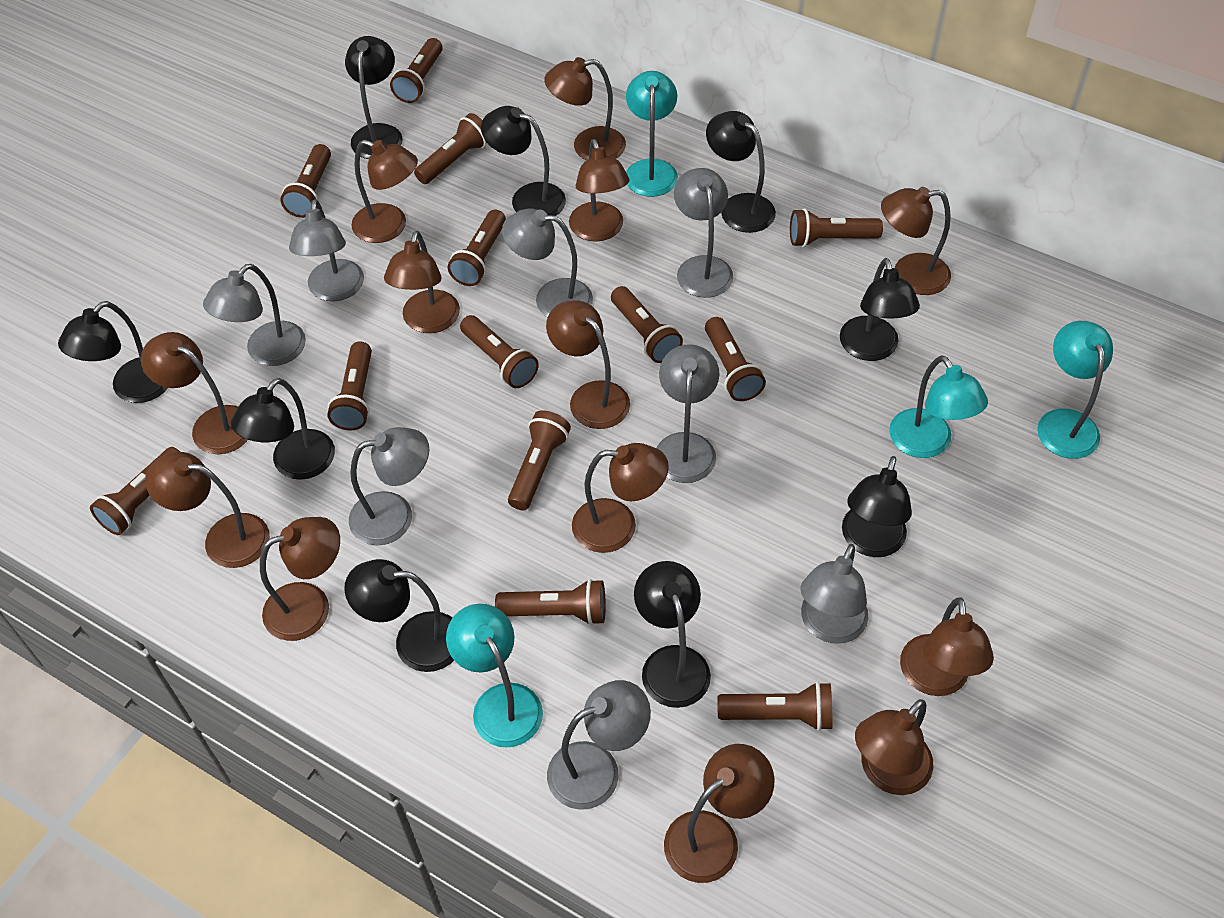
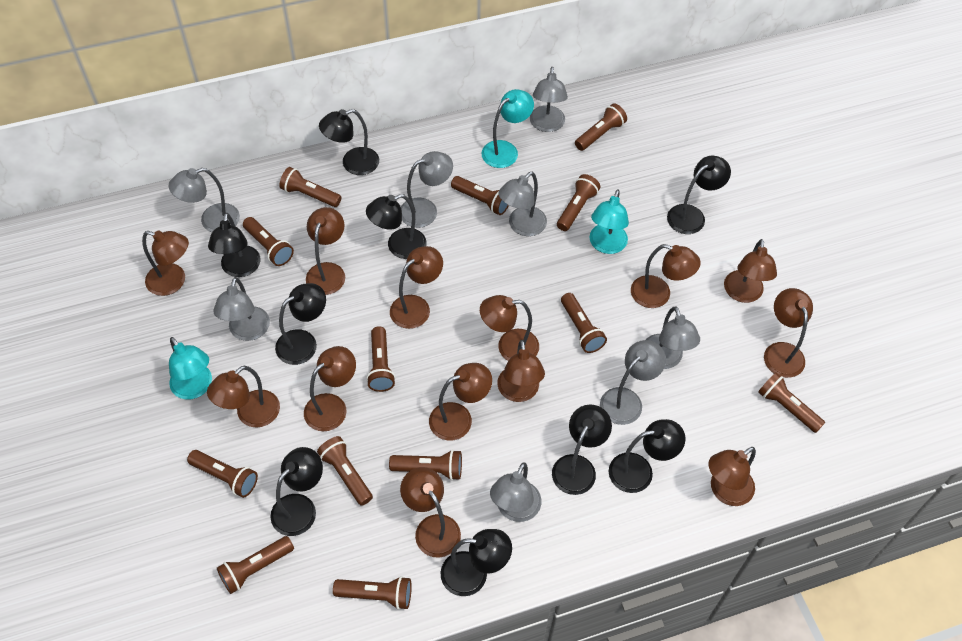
turquoise lamp: 4 -> 3

